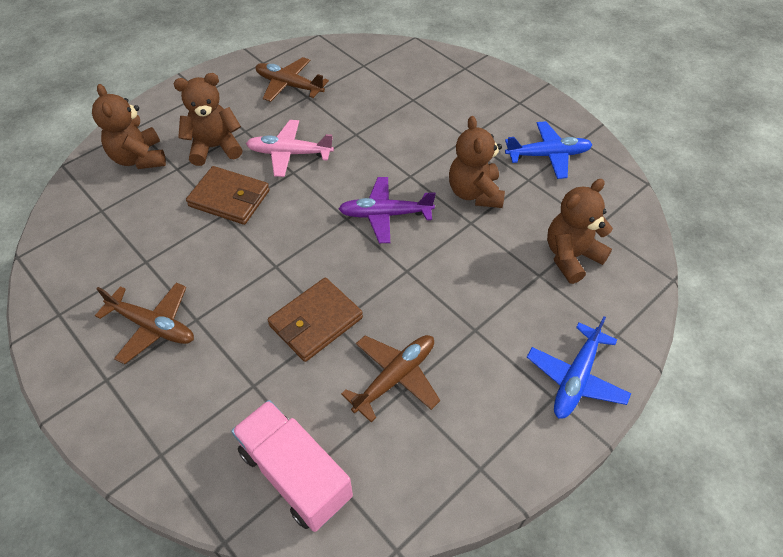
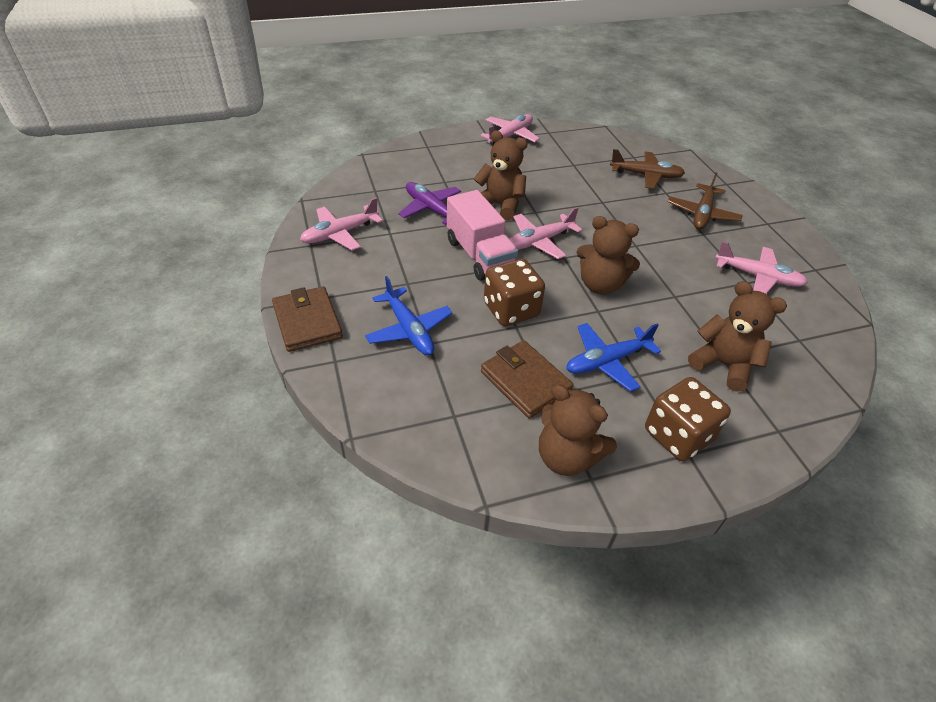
brown dice: 0 -> 2
brown plane: 3 -> 2
pink plane: 1 -> 4

